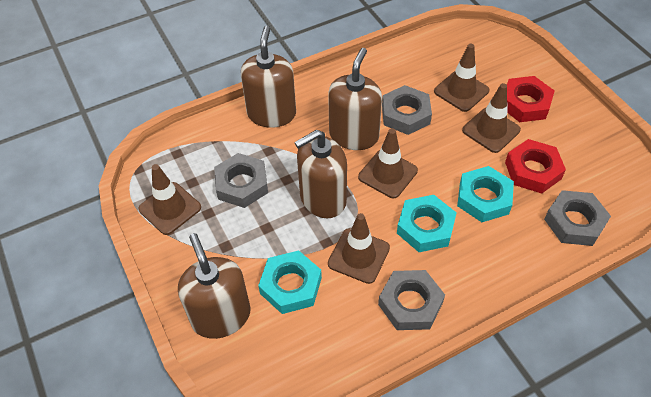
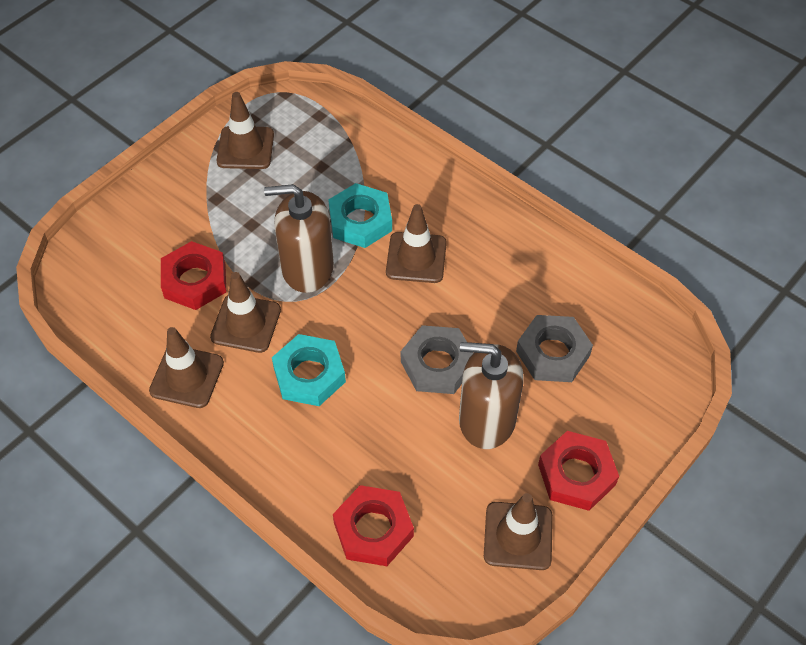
brown soap dispenser: 4 -> 2
grey nut: 4 -> 2
red nut: 2 -> 3
turquoise nut: 3 -> 2

